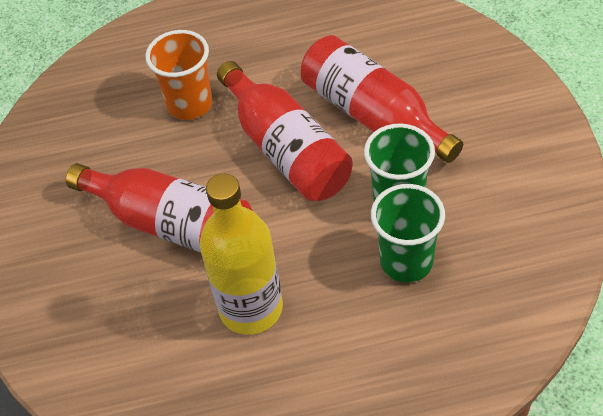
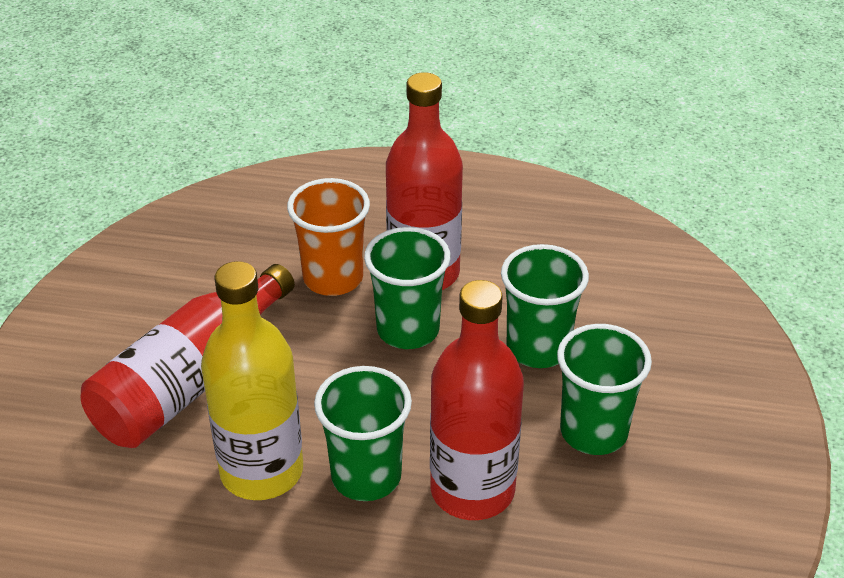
green cup: 2 -> 4

